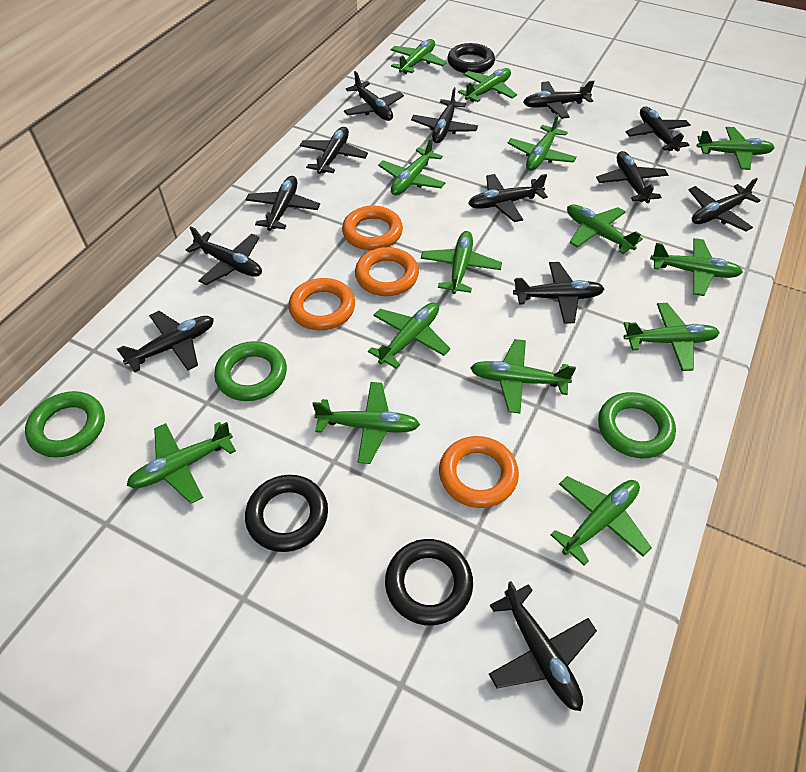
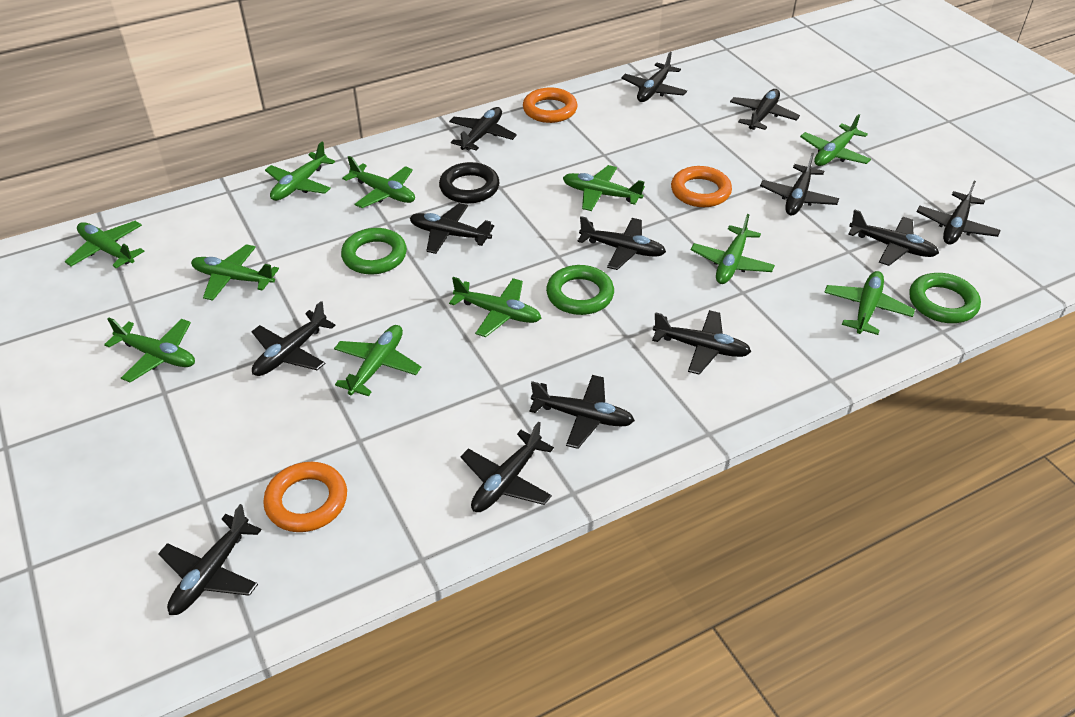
black ring: 3 -> 1
green plane: 14 -> 11
orange ring: 4 -> 3

